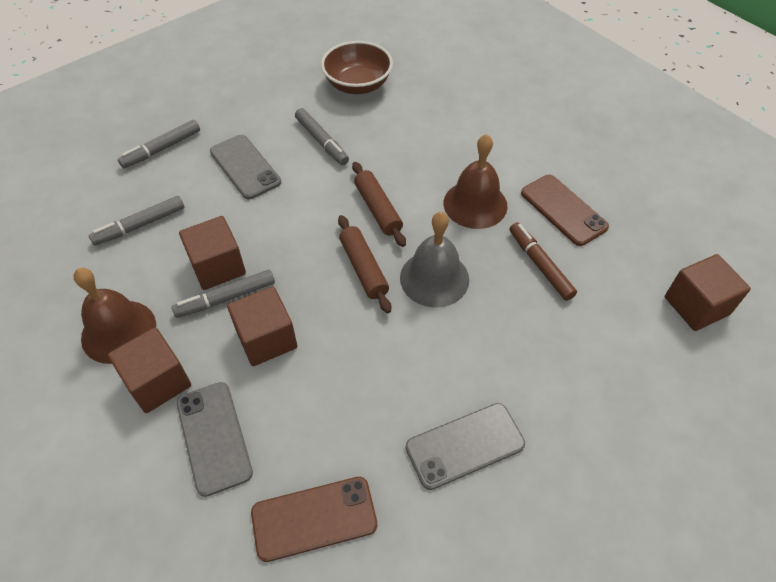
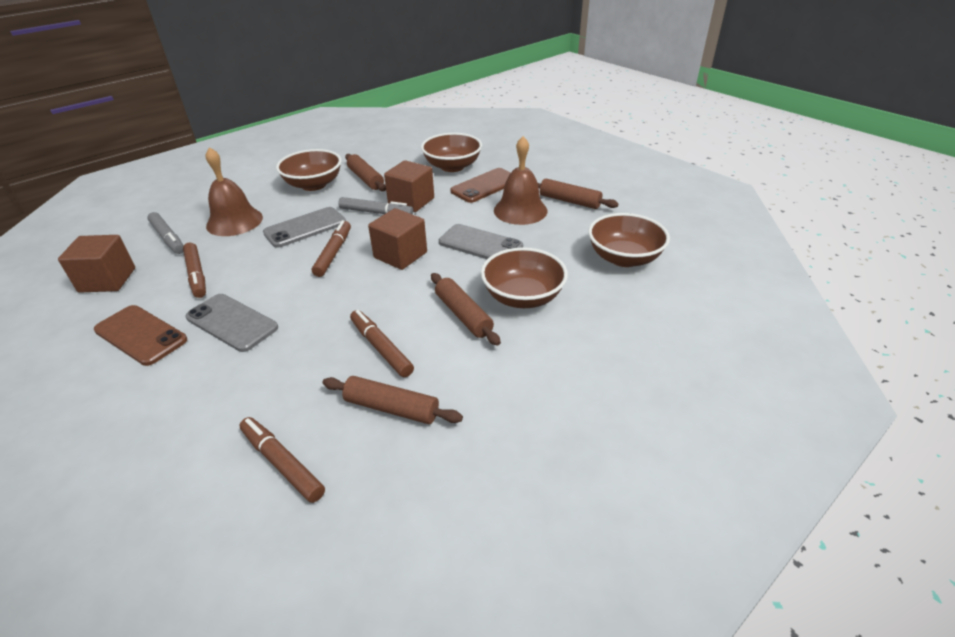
brown bowl: 1 -> 4
brown cube: 4 -> 3
brown marker: 1 -> 4
brown rolling pin: 2 -> 4
grey bell: 1 -> 0
grey marker: 4 -> 2

